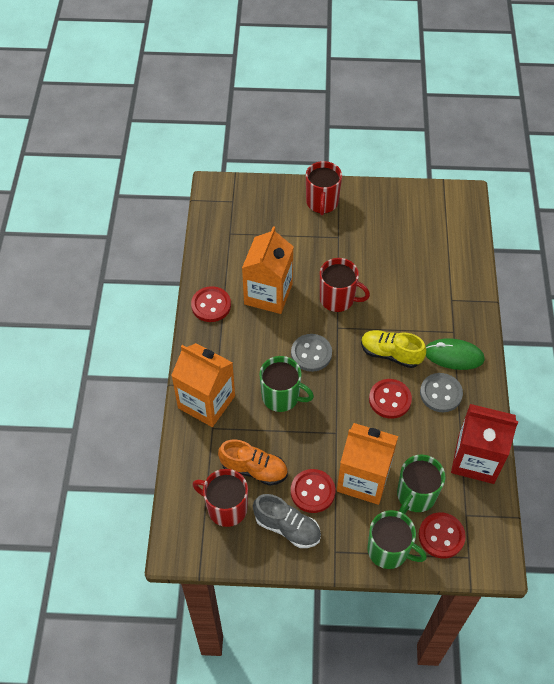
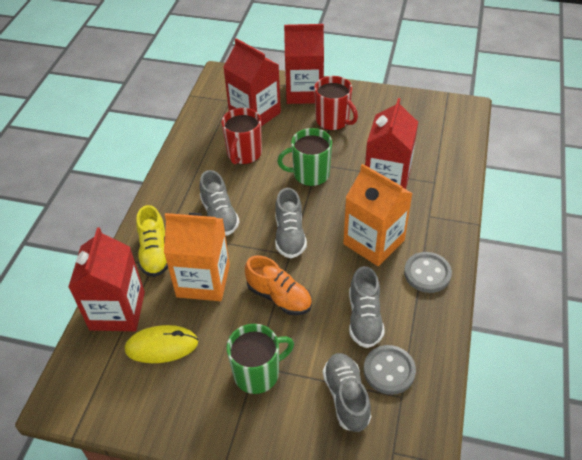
green mouse: 1 -> 0
green mug: 3 -> 2
grey shoe: 1 -> 4
orange carton: 3 -> 2
red button: 4 -> 0
red carton: 1 -> 4
red mug: 3 -> 2
yellow mouse: 0 -> 1

